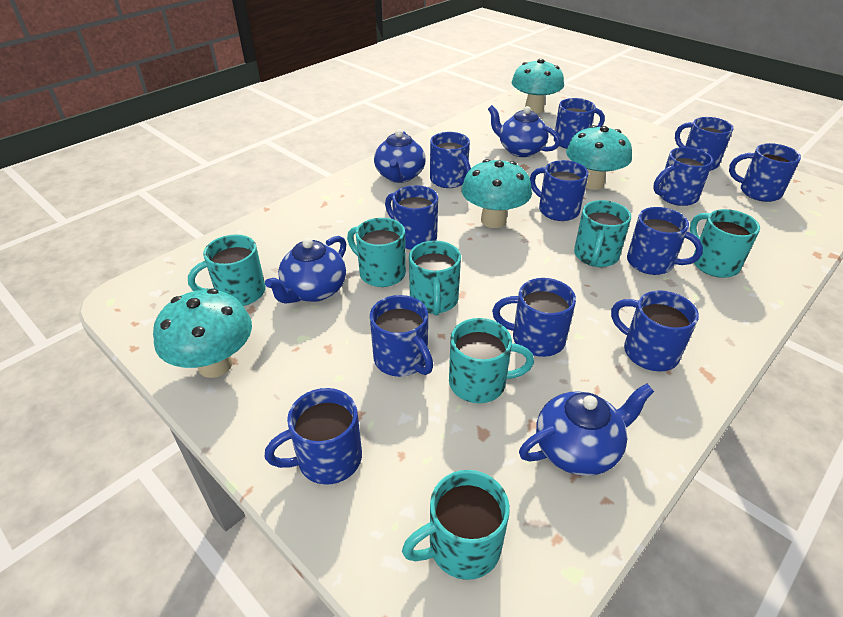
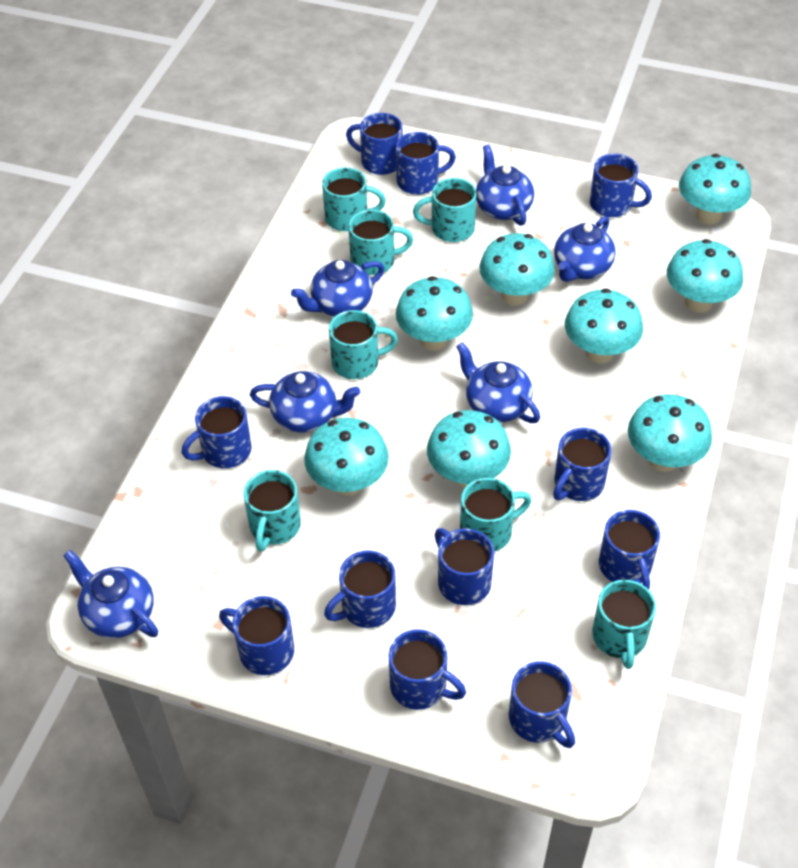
blue mug: 12 -> 11
blue teapot: 4 -> 6
turquoise mushroom: 4 -> 8

